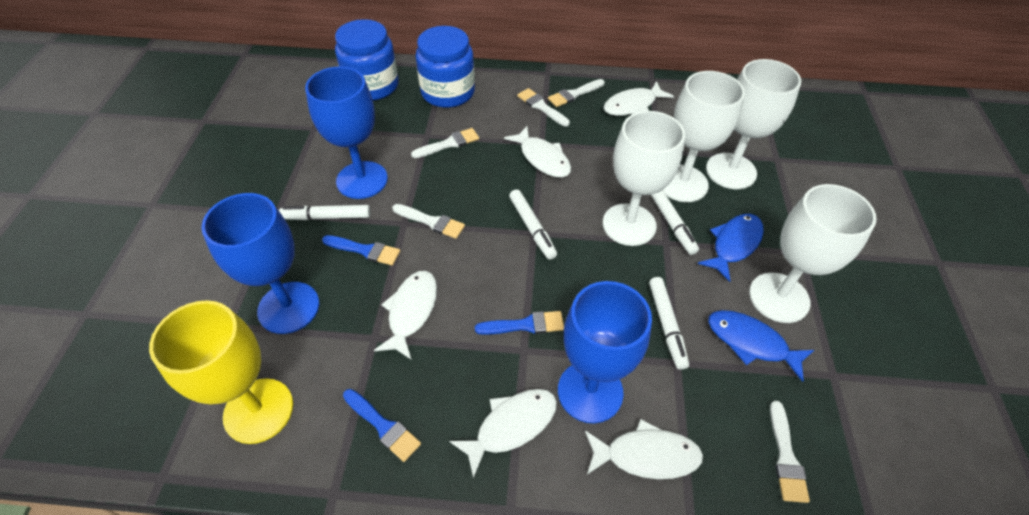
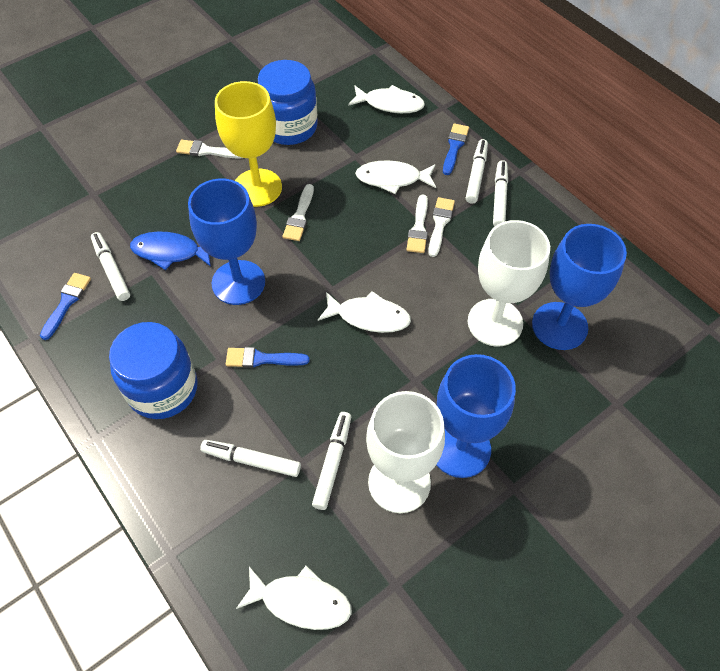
blue fish: 2 -> 1
white brush: 5 -> 4
white fish: 5 -> 4
white goblet: 4 -> 2
white marker: 4 -> 5

